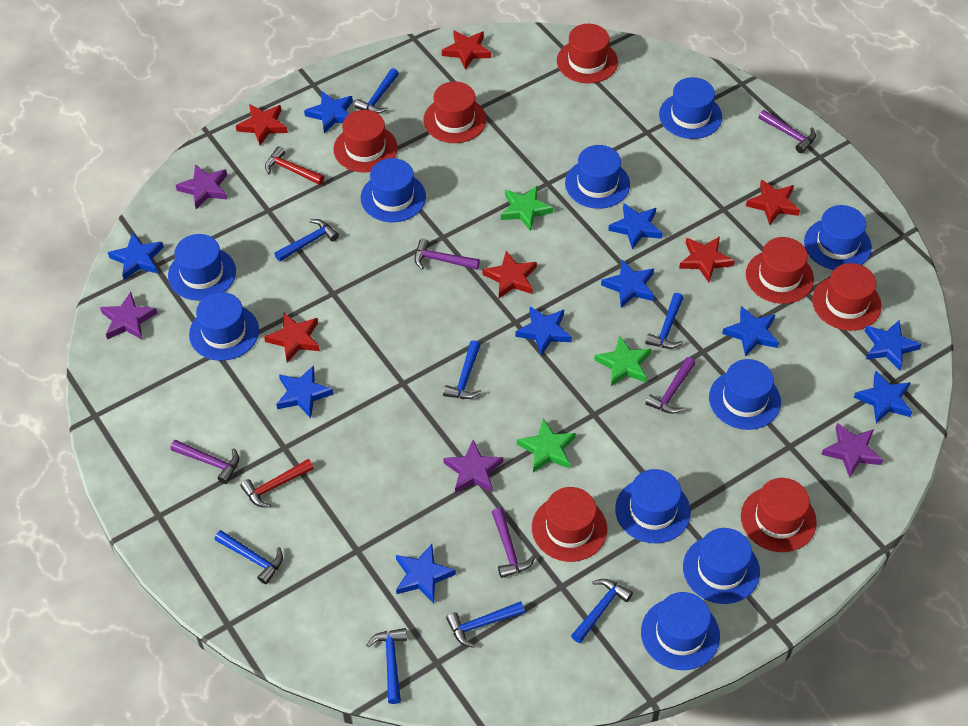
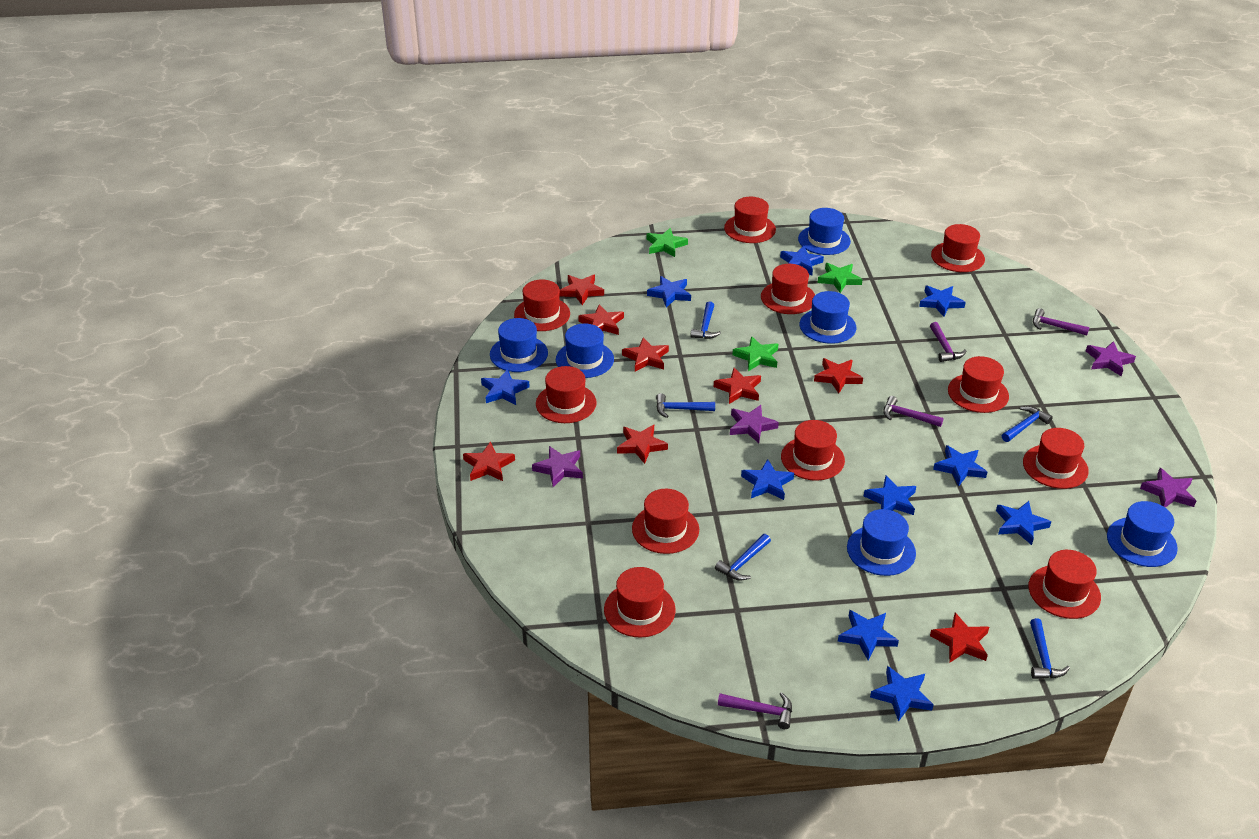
blue hammer: 8 -> 5
blue hat: 10 -> 6
purple hammer: 5 -> 4
red hammer: 2 -> 0
red hat: 7 -> 11
red star: 6 -> 8

